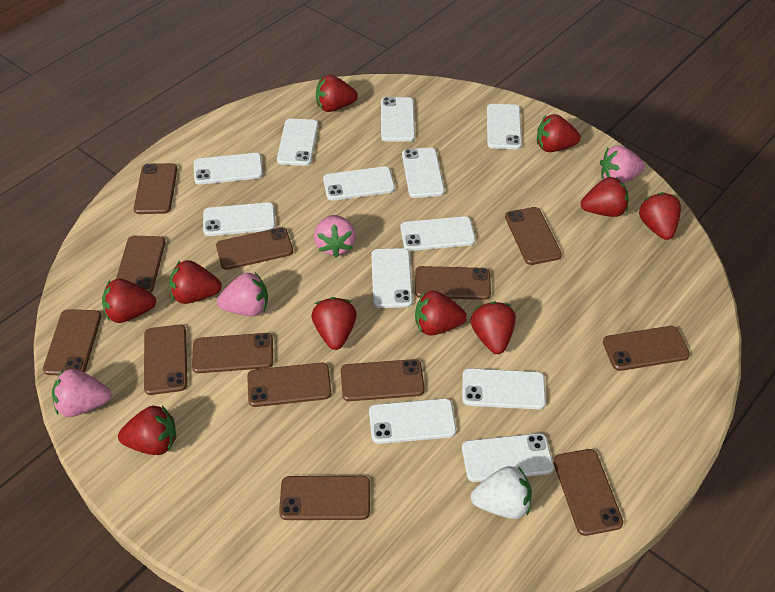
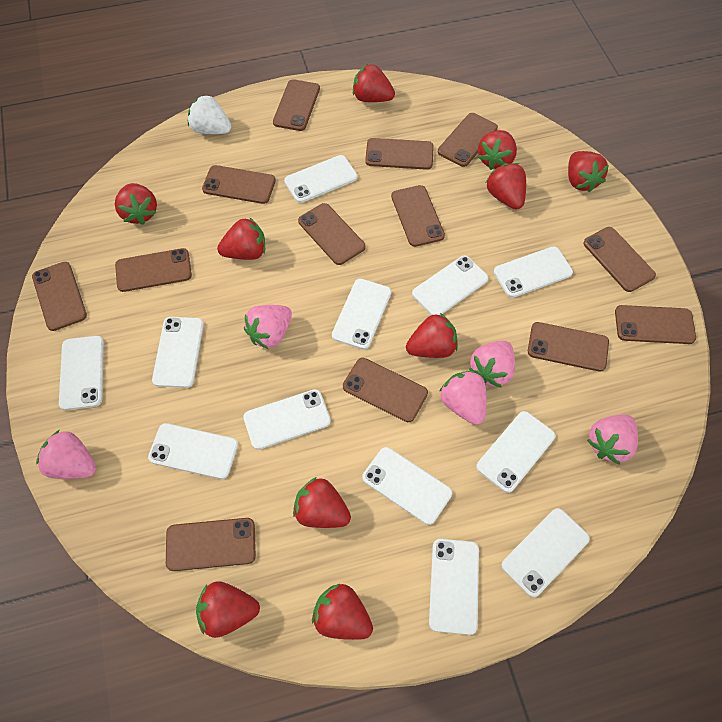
pink strawberry: 4 -> 5

